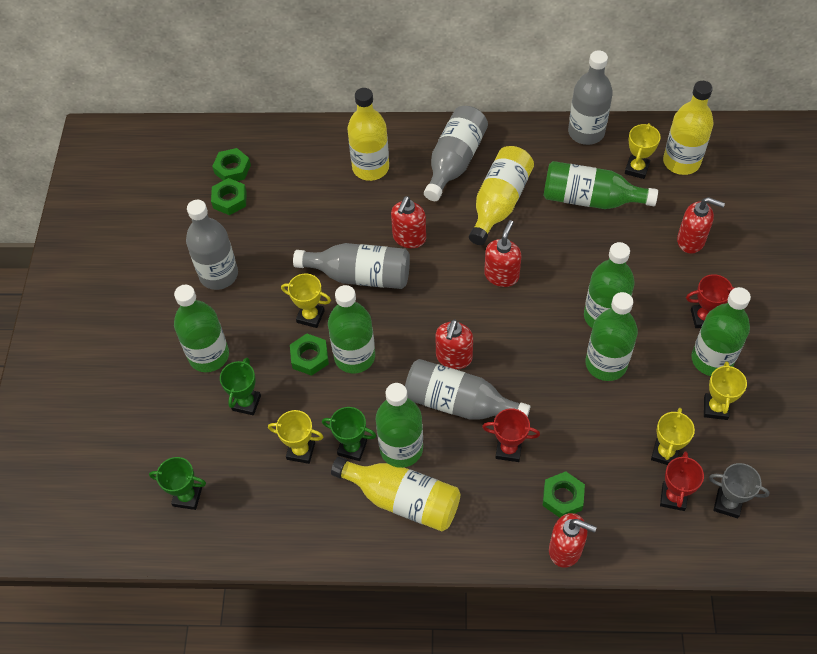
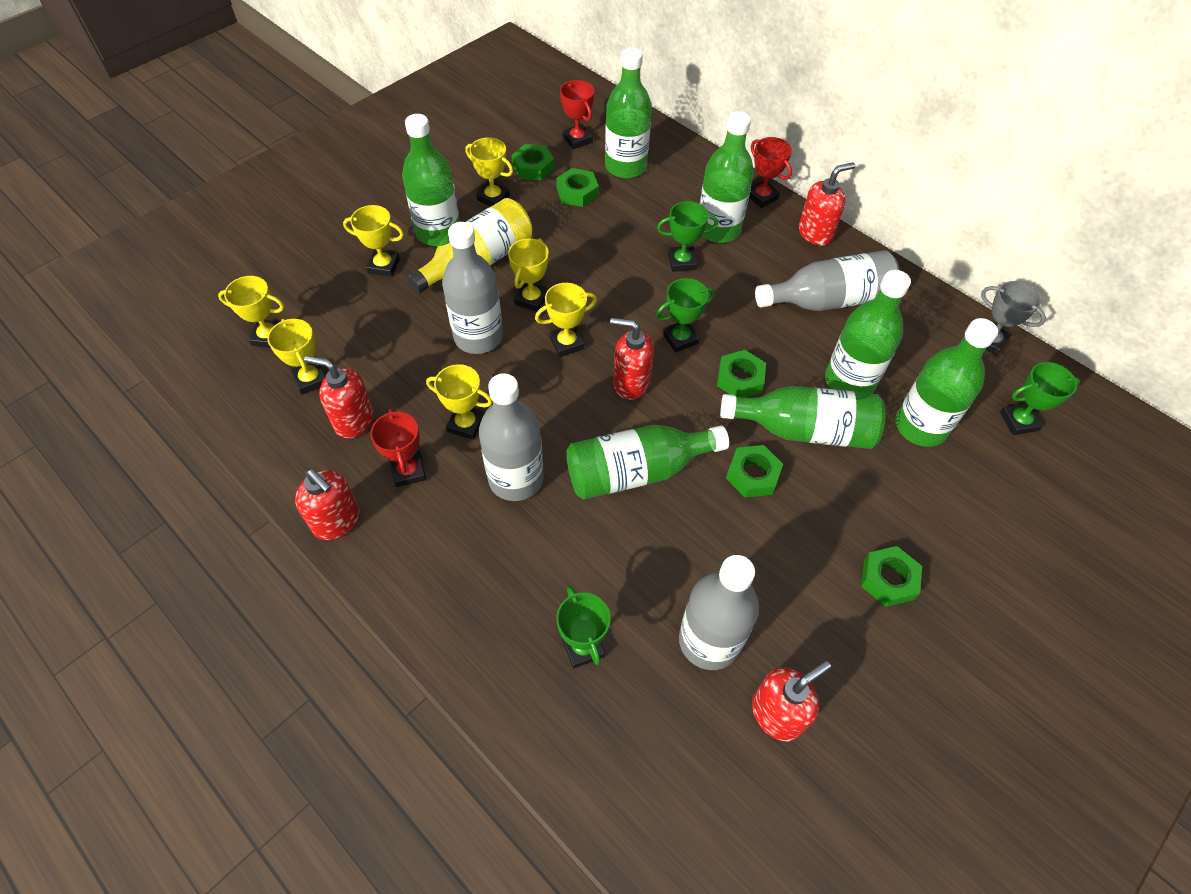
green nut: 4 -> 5
green trophy: 3 -> 4
grey bottle: 5 -> 4
yellow bottle: 4 -> 1
yellow trophy: 5 -> 7

